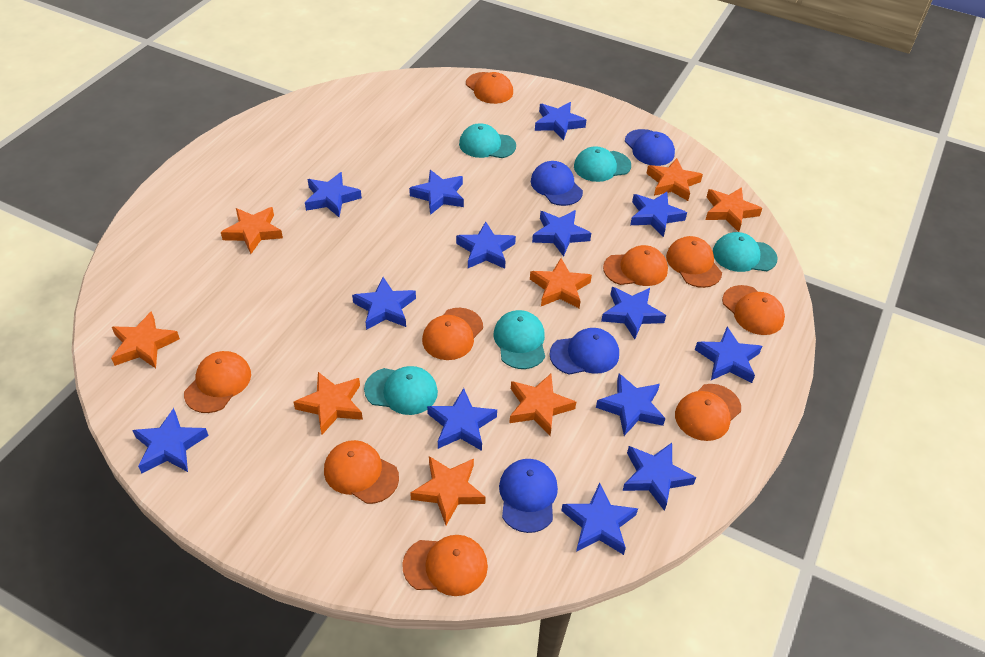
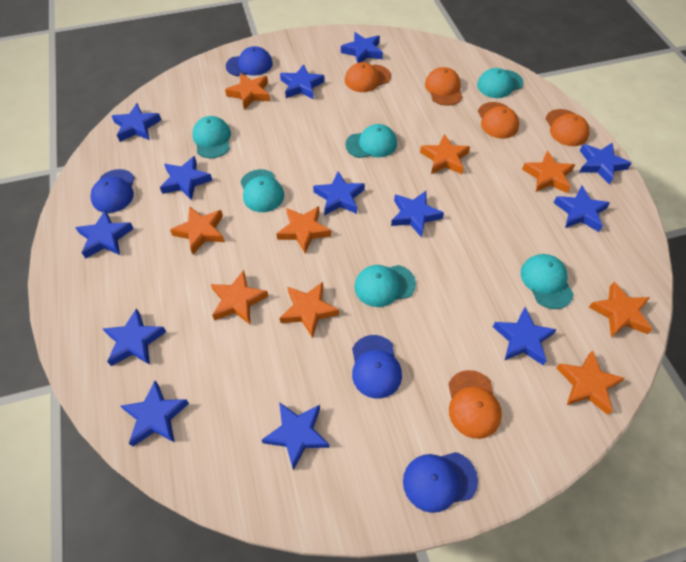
blue star: 14 -> 13
orange cap: 9 -> 5
orange star: 8 -> 9
turquoise cap: 5 -> 6

